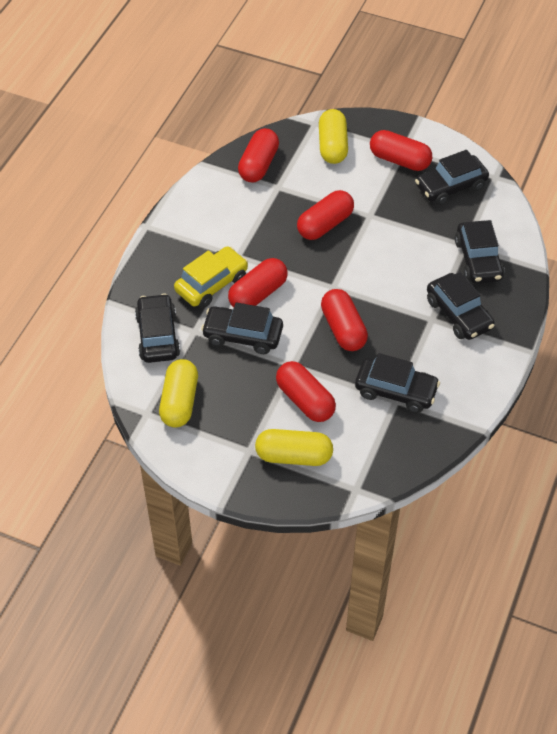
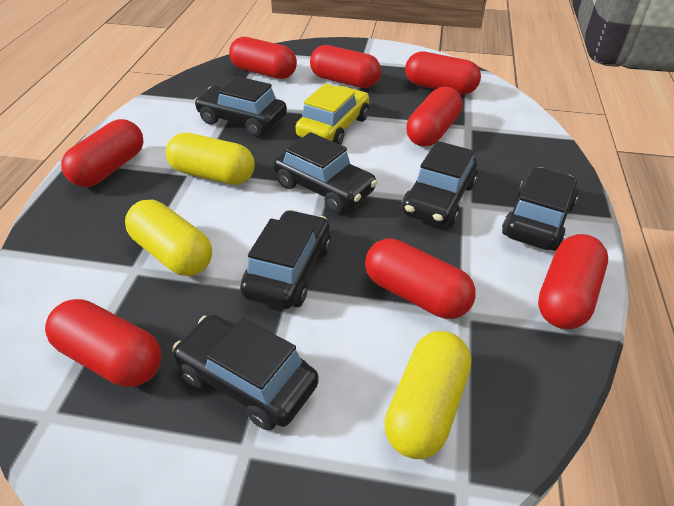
red capsule: 6 -> 8

